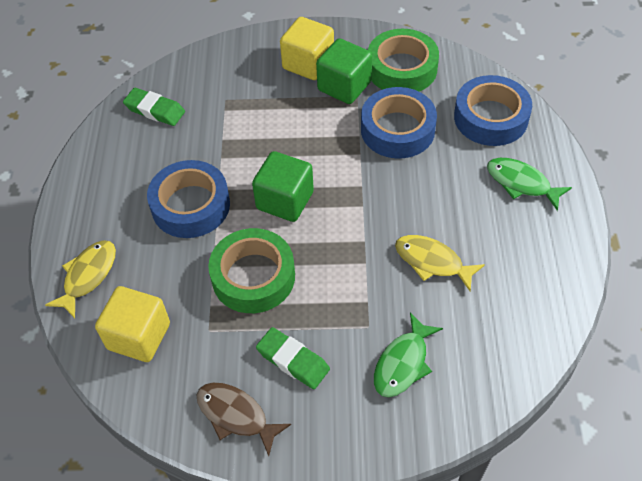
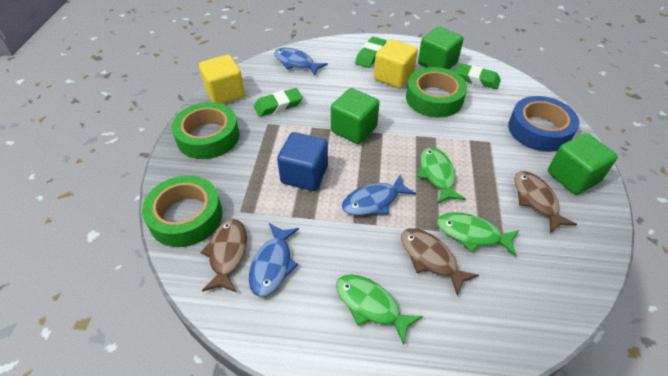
blue cube: 0 -> 1
blue fish: 0 -> 3
blue tape: 3 -> 1
brown fish: 1 -> 3
green cube: 2 -> 3
green eraser: 2 -> 3
green fish: 2 -> 3
green tape: 2 -> 3
yellow fish: 2 -> 0

